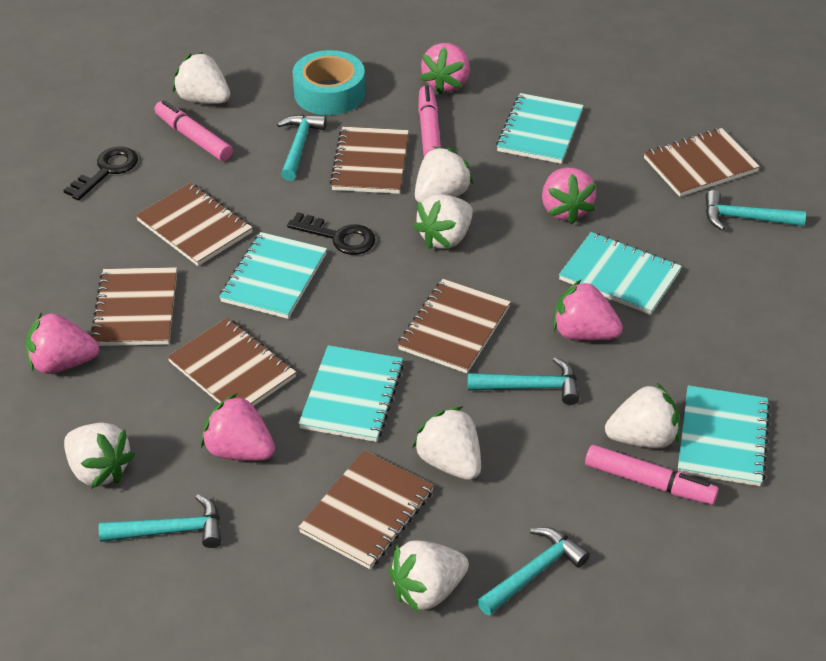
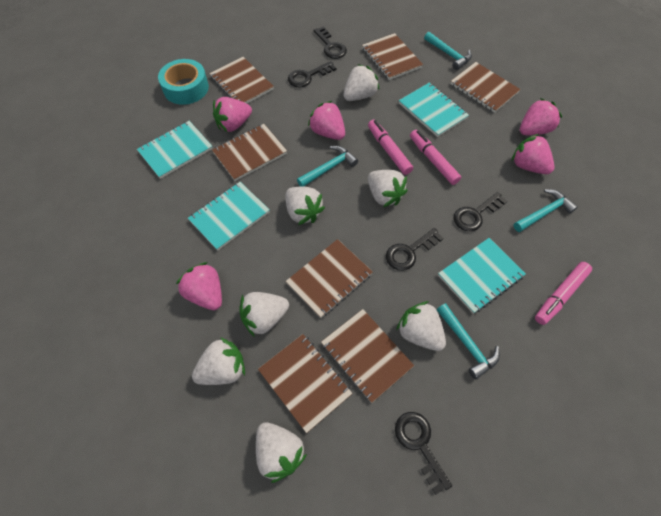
black key: 2 -> 5
turquoise hammer: 5 -> 4
turquoise notebook: 5 -> 4

